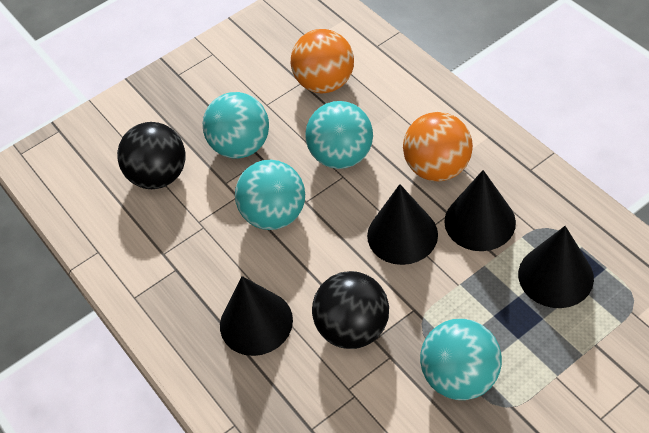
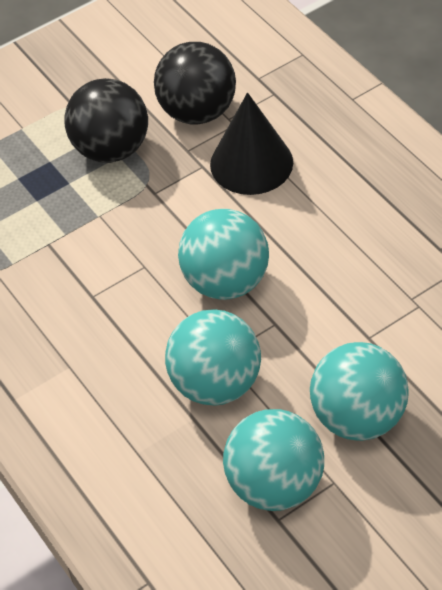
black cone: 4 -> 1
orange ball: 2 -> 0

